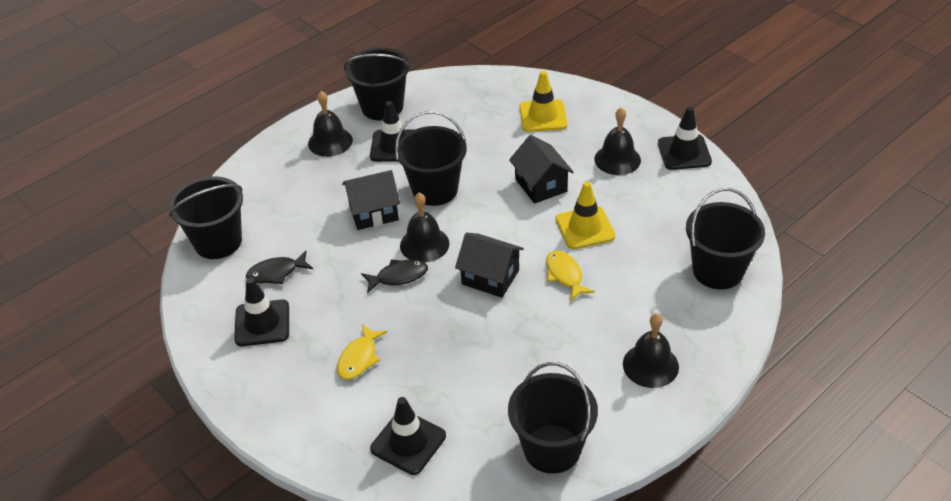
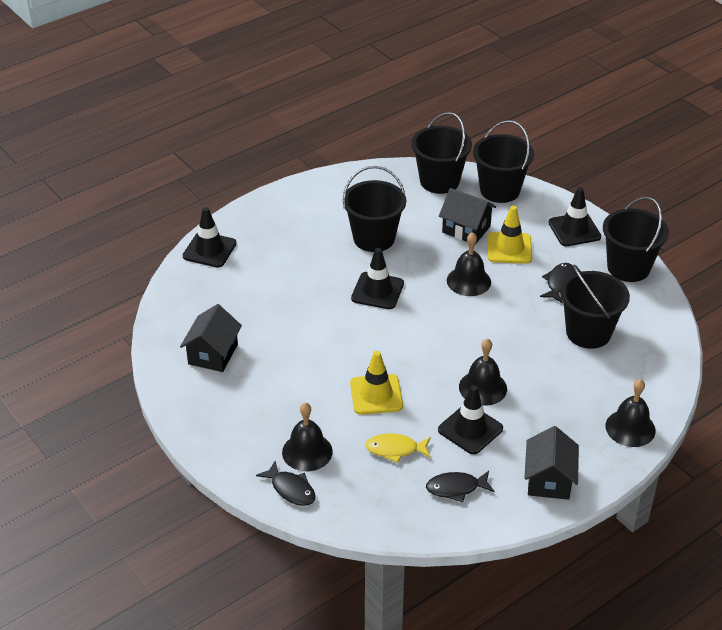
black fish: 2 -> 3
yellow fish: 2 -> 1

